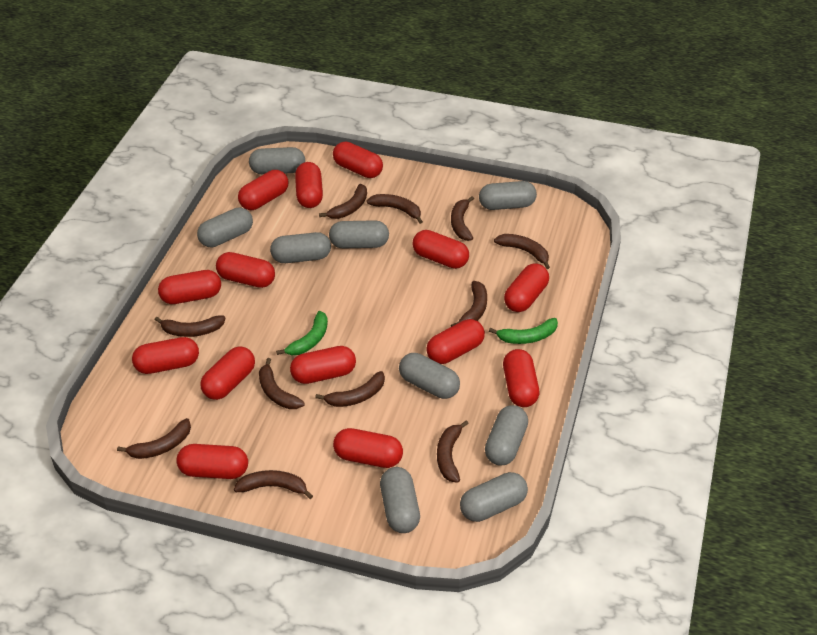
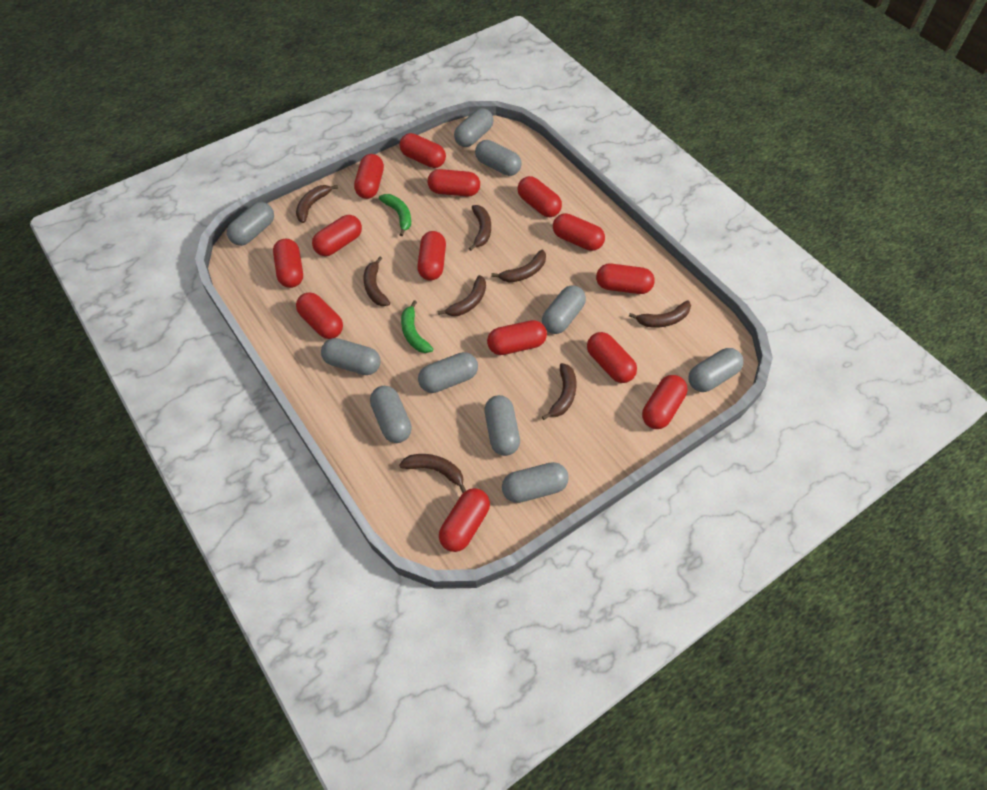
brown banana: 11 -> 8
grey capsule: 9 -> 10

